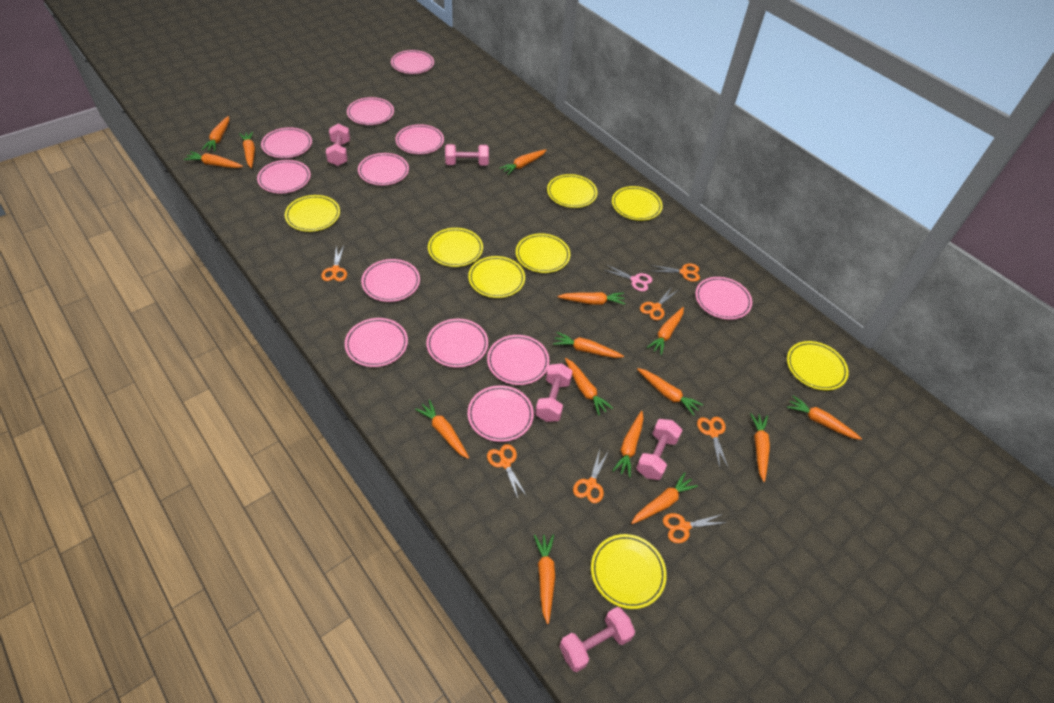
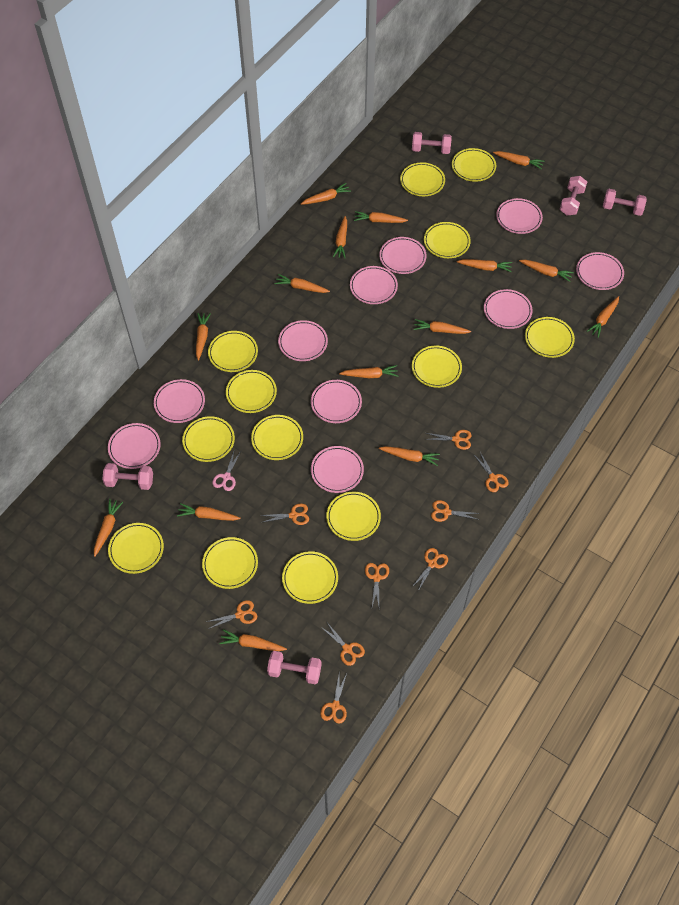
orange scissors: 7 -> 9
pink plate: 12 -> 10
yellow plate: 8 -> 13

